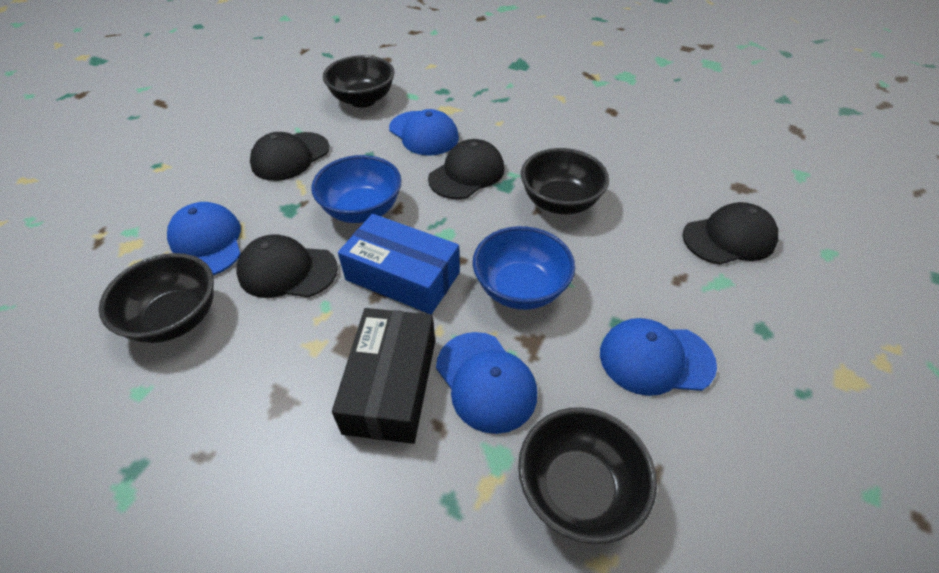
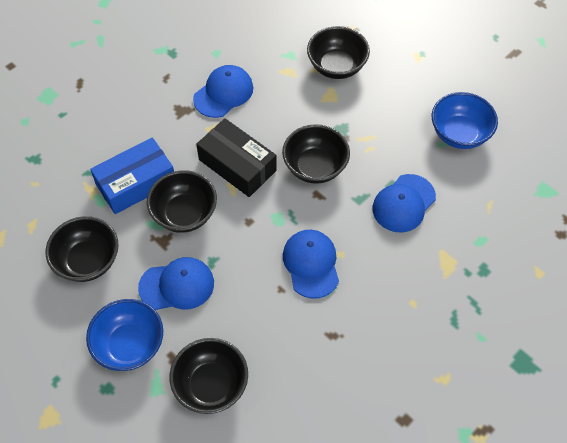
black bowl: 4 -> 5
black cap: 4 -> 0

